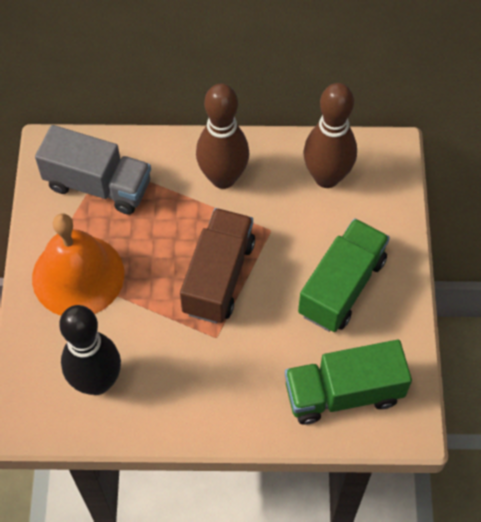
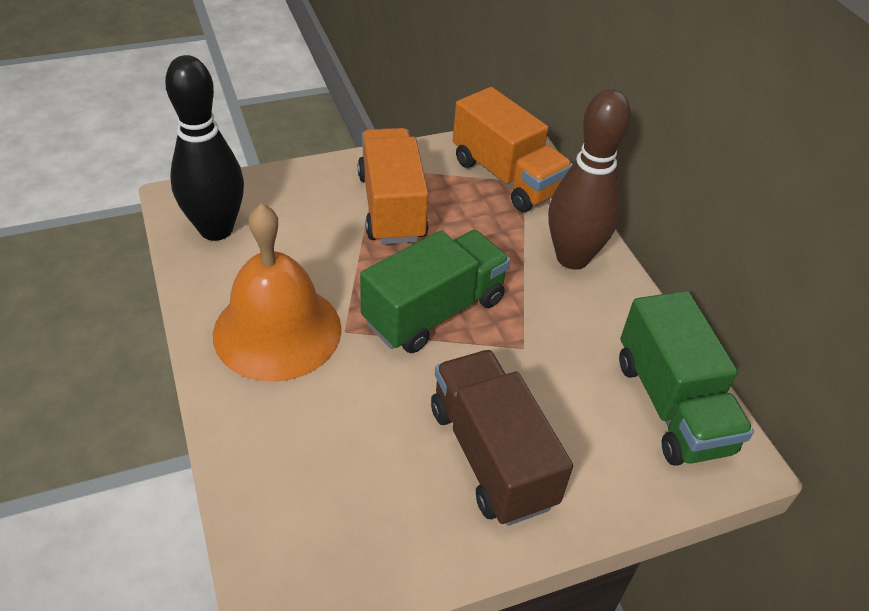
brown bowling pin: 2 -> 1
grey truck: 1 -> 0
orange truck: 0 -> 2

